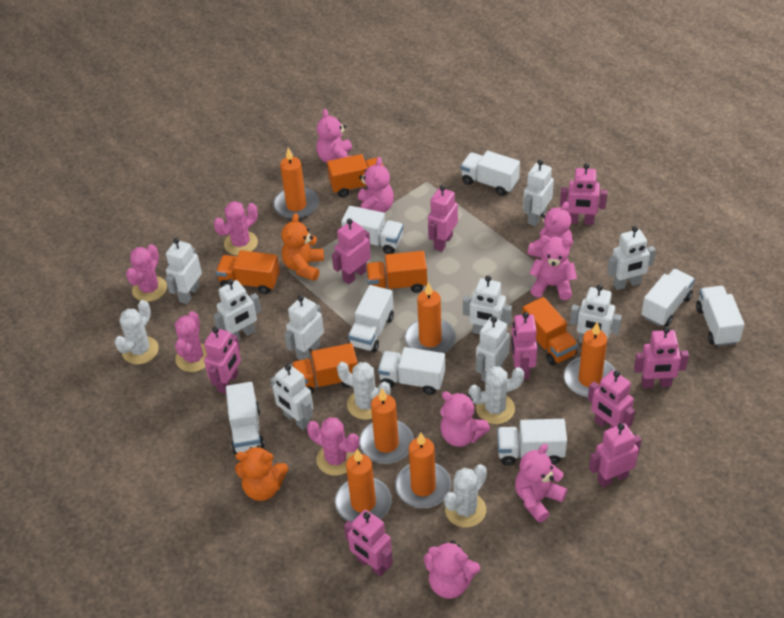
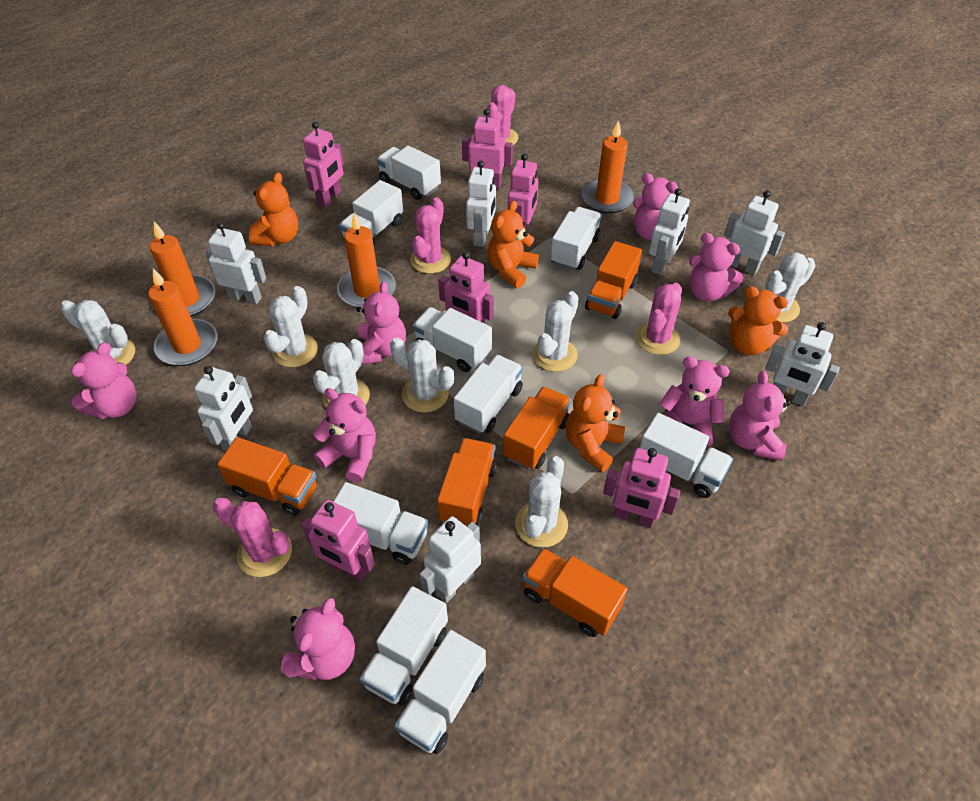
orange candle: 6 -> 4
orange teddy bear: 2 -> 4
pink robot: 9 -> 6
pink teddy bear: 7 -> 8
white cactus: 4 -> 7
white robot: 9 -> 7
white truck: 8 -> 9

